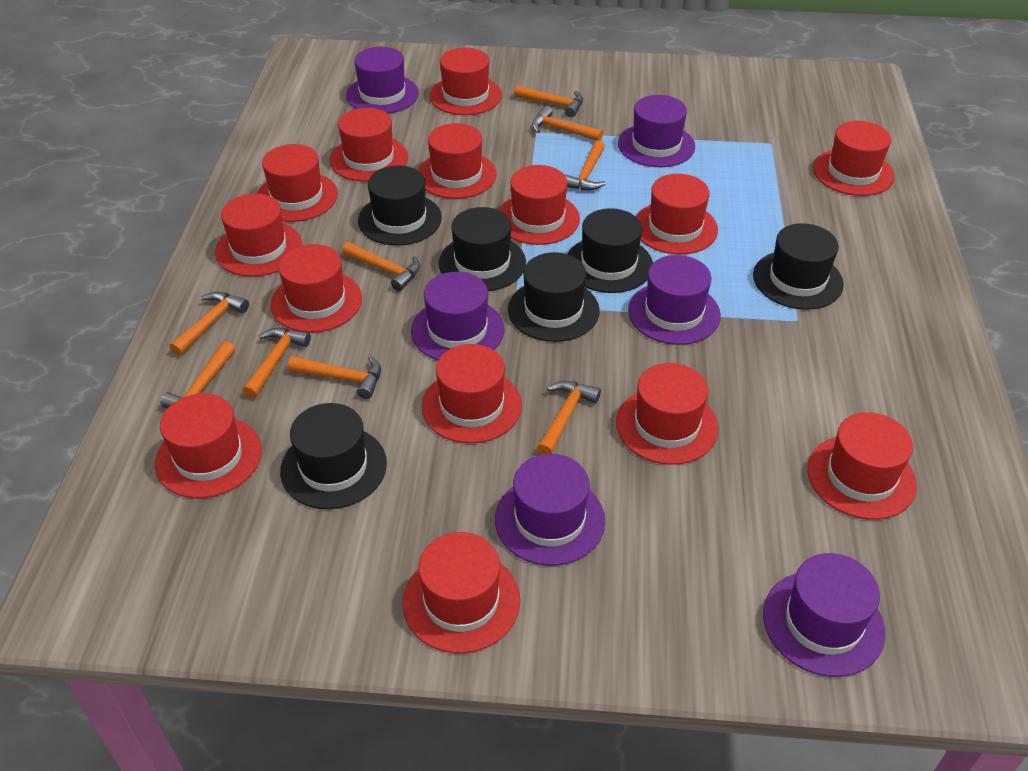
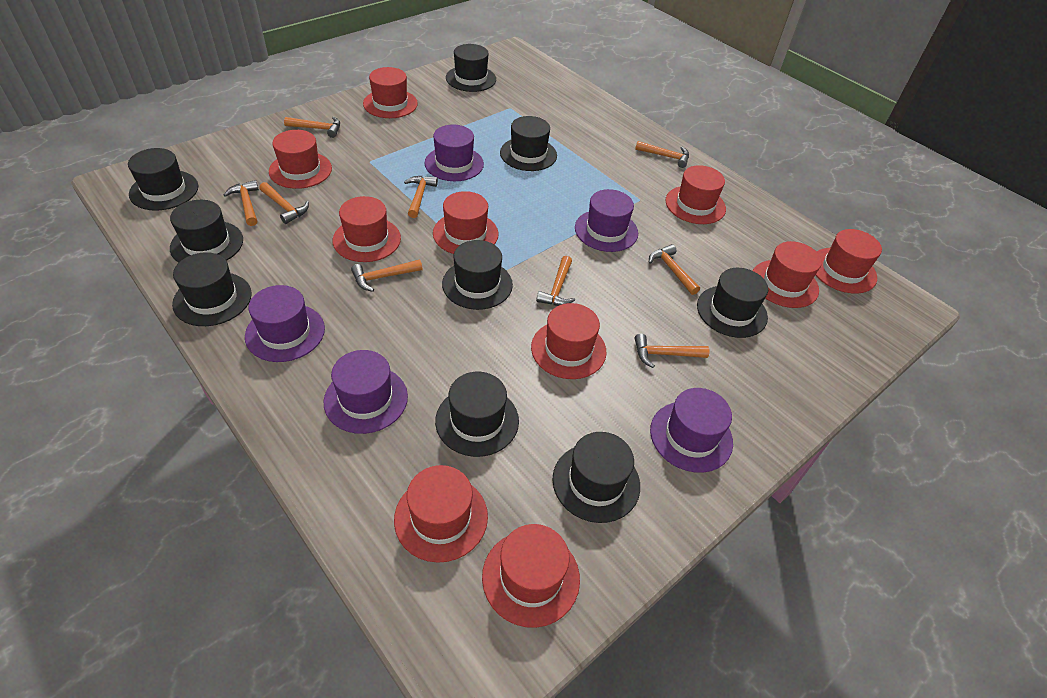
black hat: 6 -> 9
purple hat: 6 -> 5
red hat: 14 -> 10

